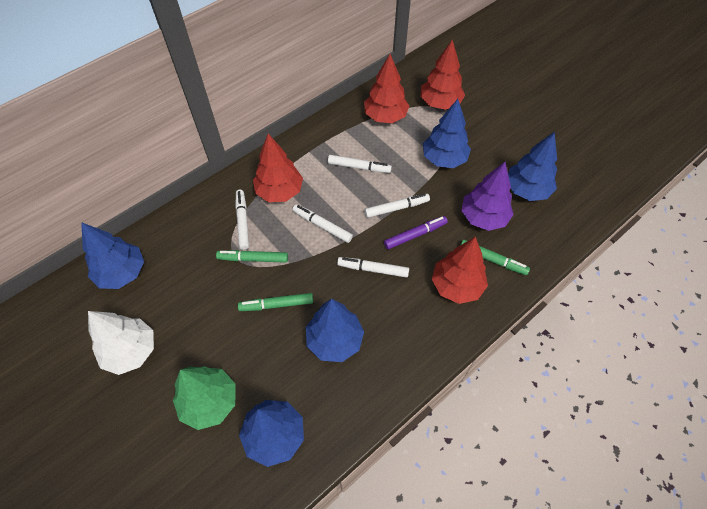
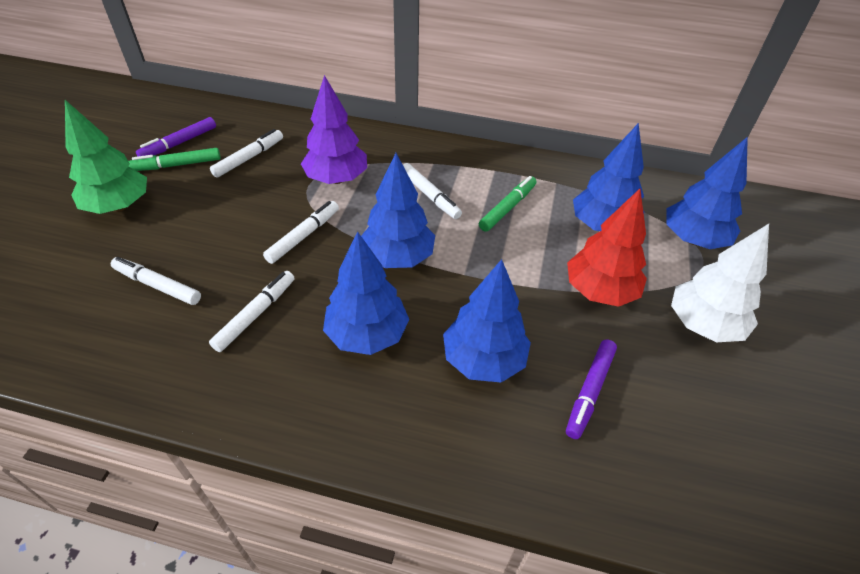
green marker: 3 -> 2
purple marker: 1 -> 2
red tree: 4 -> 1

